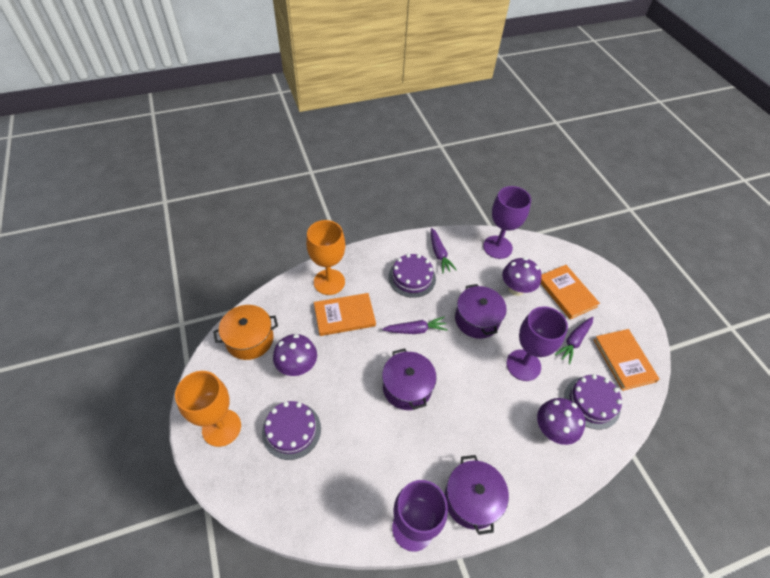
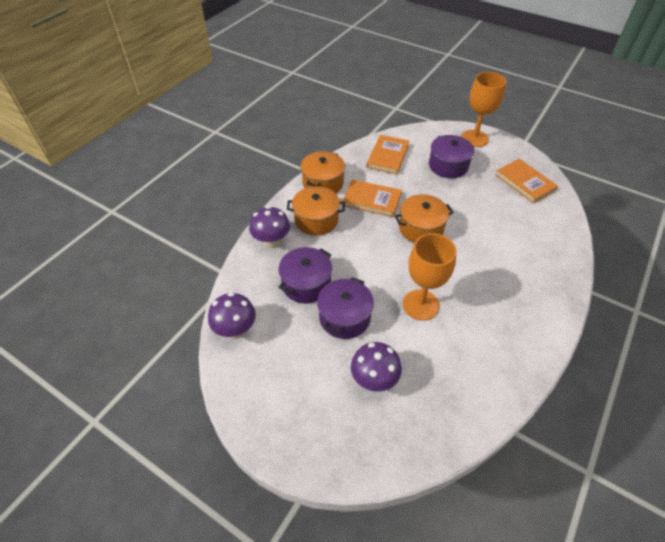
orange pot: 1 -> 3
purple cake: 3 -> 0
purple carrot: 3 -> 0
purple goblet: 3 -> 0

